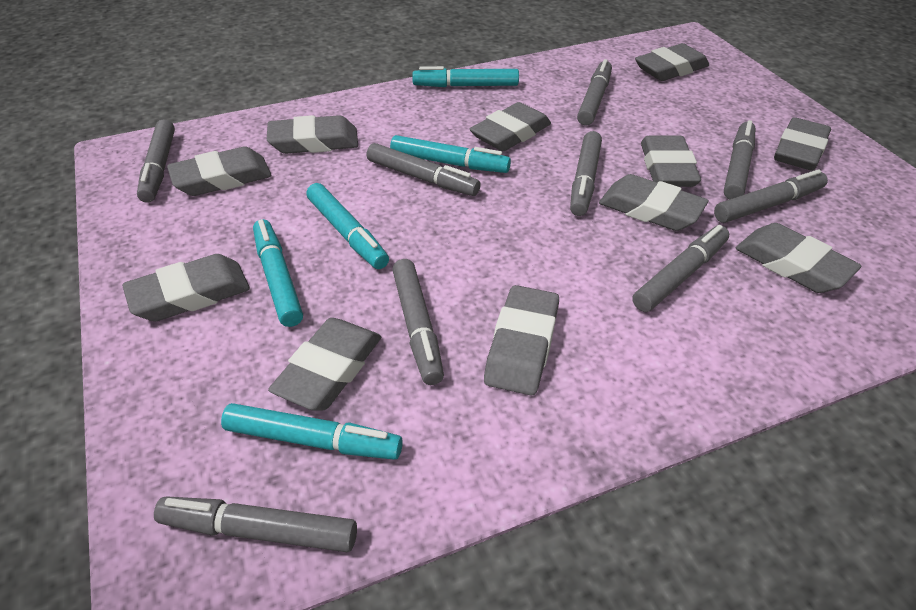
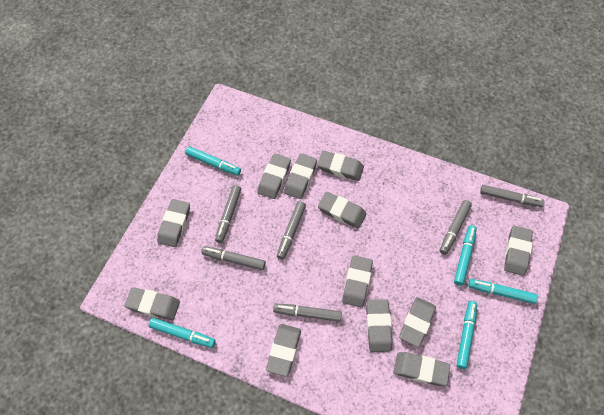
grey eraser: 11 -> 12
grey marker: 9 -> 6

